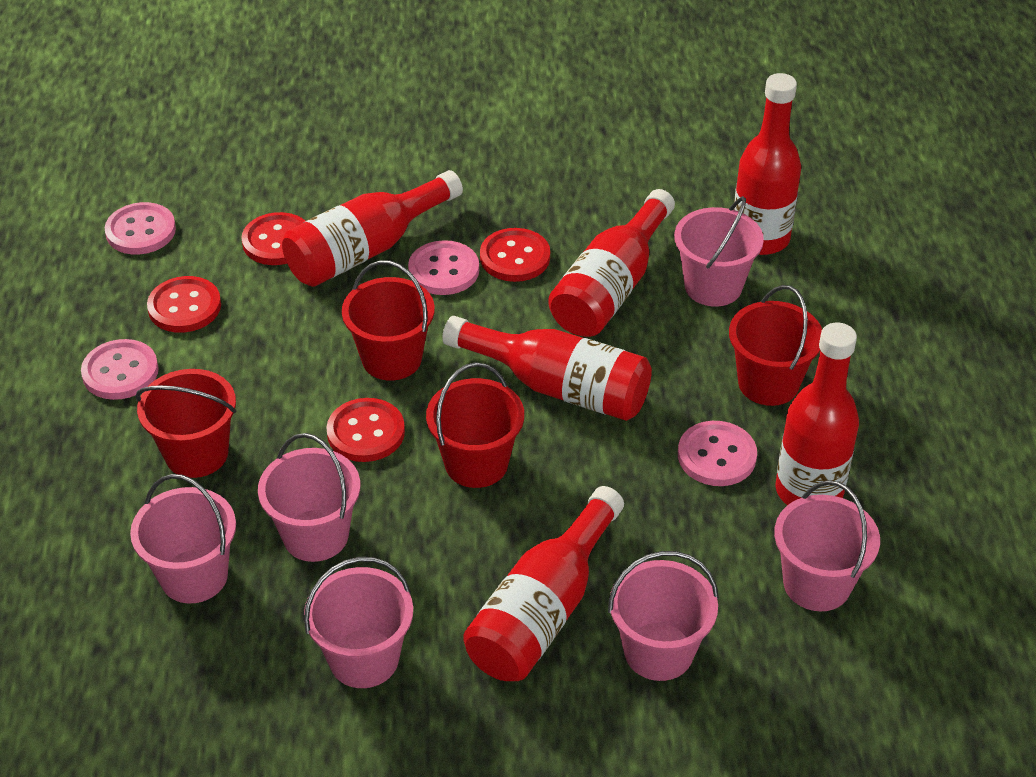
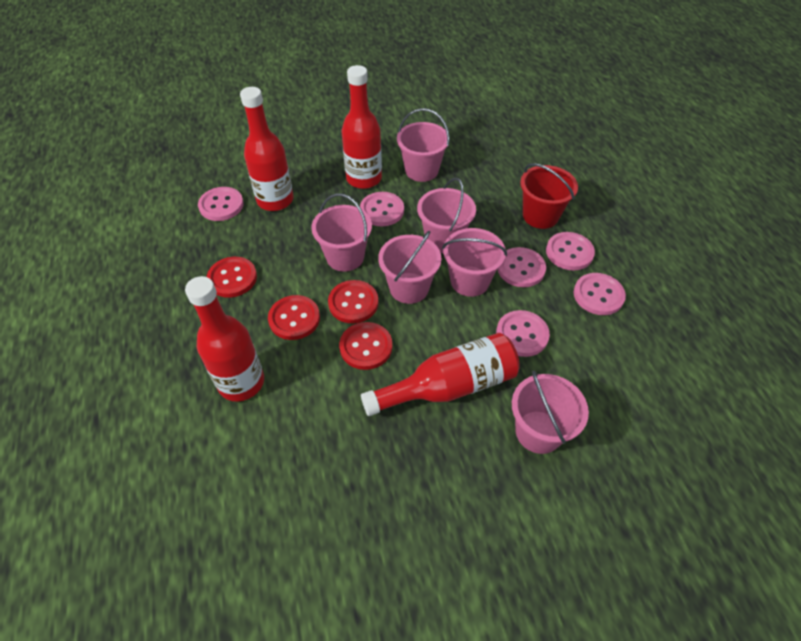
pink button: 4 -> 6
red bottle: 6 -> 4
red bucket: 4 -> 1

